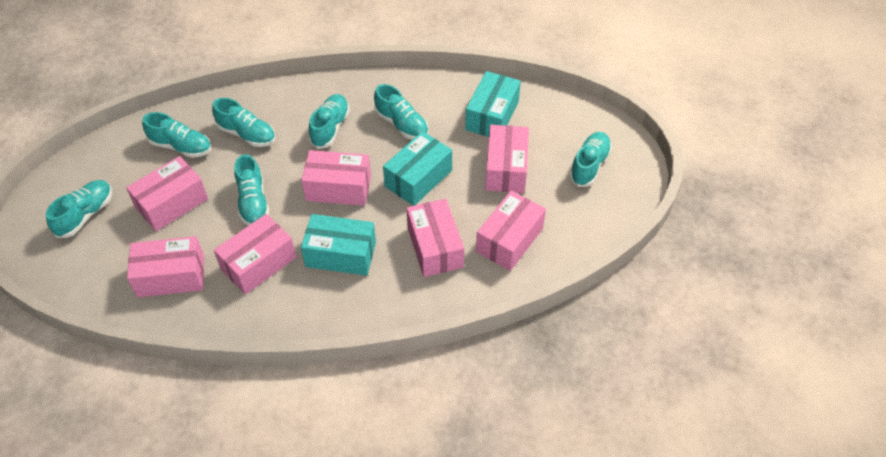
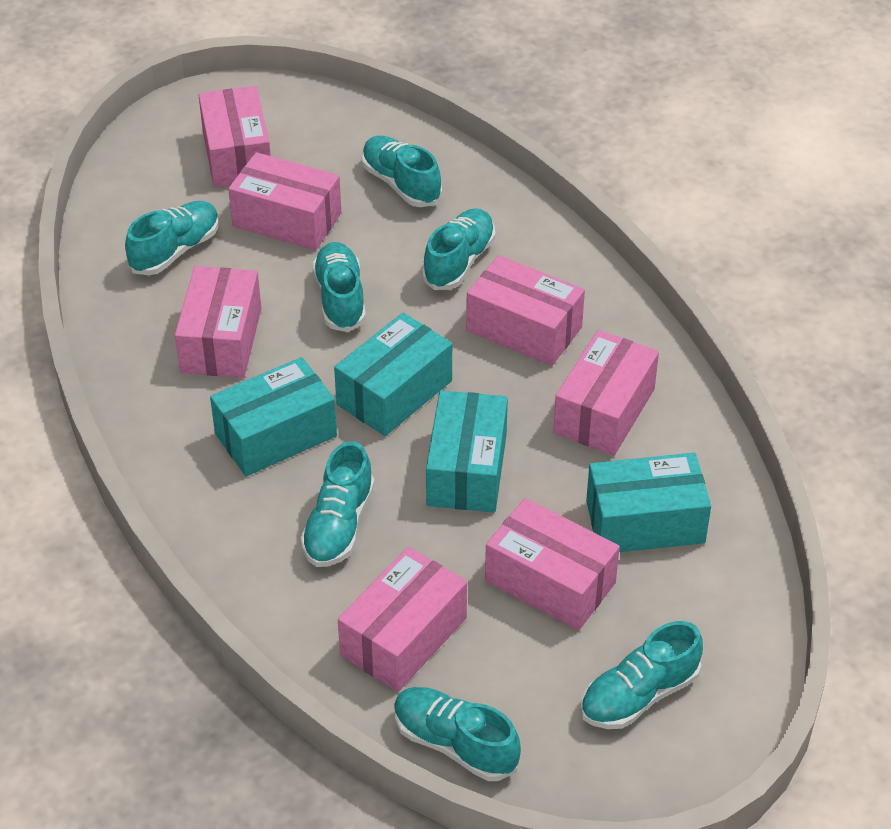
turquoise box: 3 -> 4

